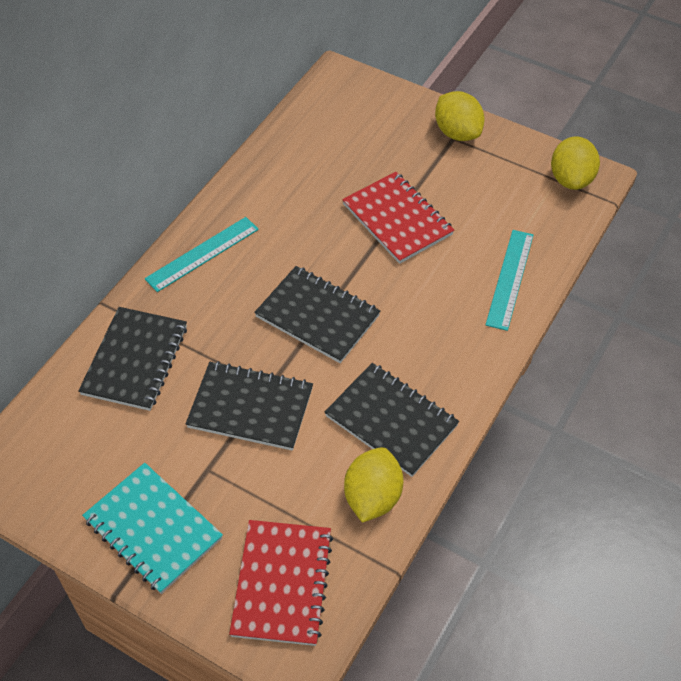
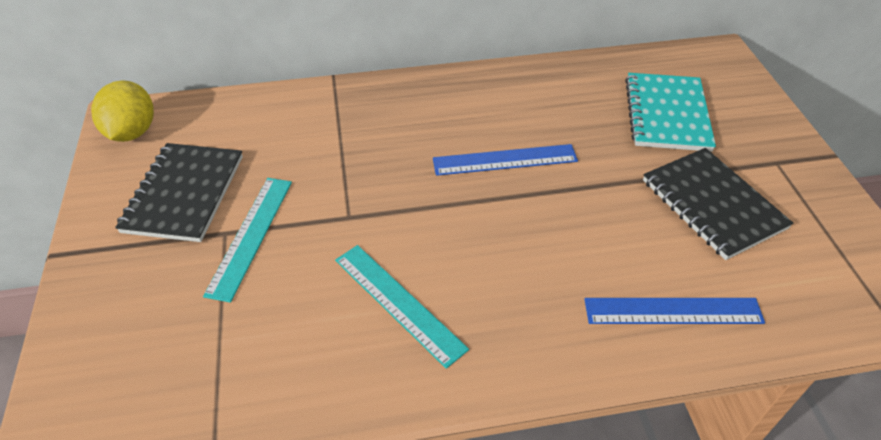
black notebook: 4 -> 2
blue ruler: 0 -> 2
red notebook: 2 -> 0
yellow lemon: 3 -> 1

